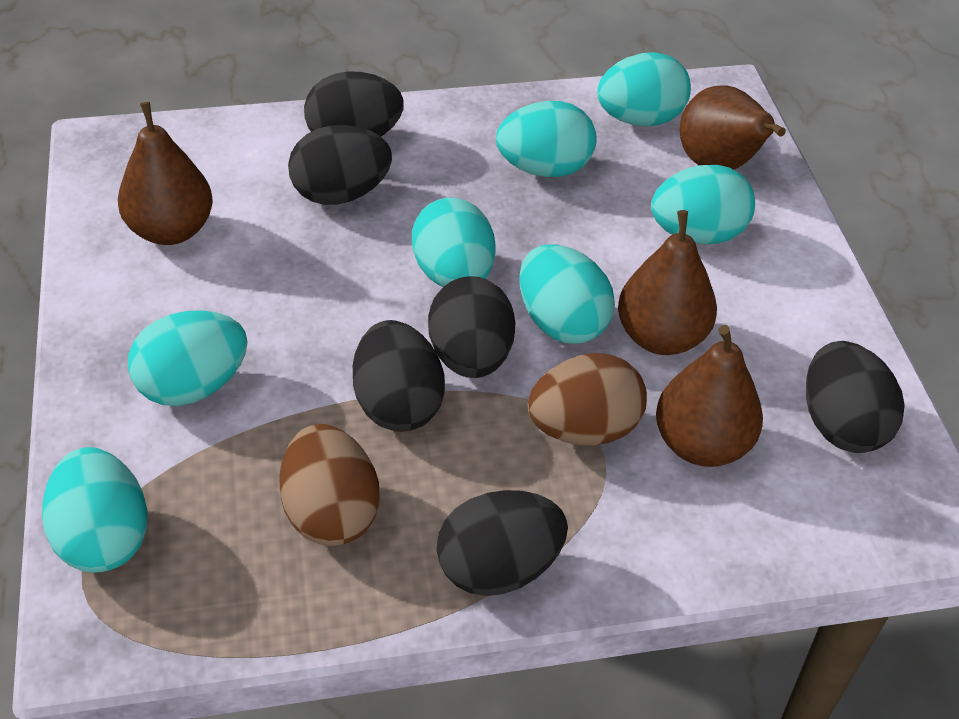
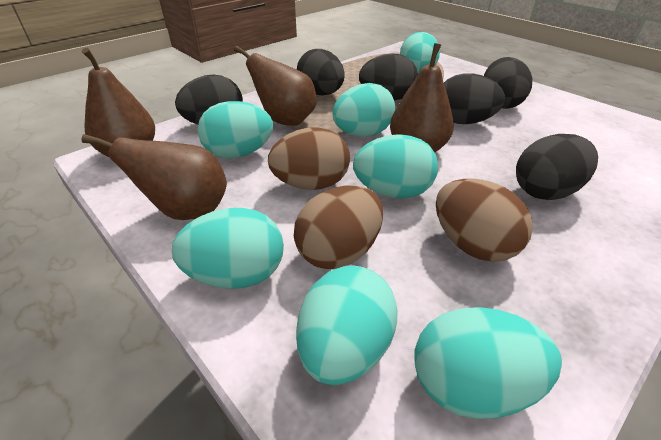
brown egg: 2 -> 3

